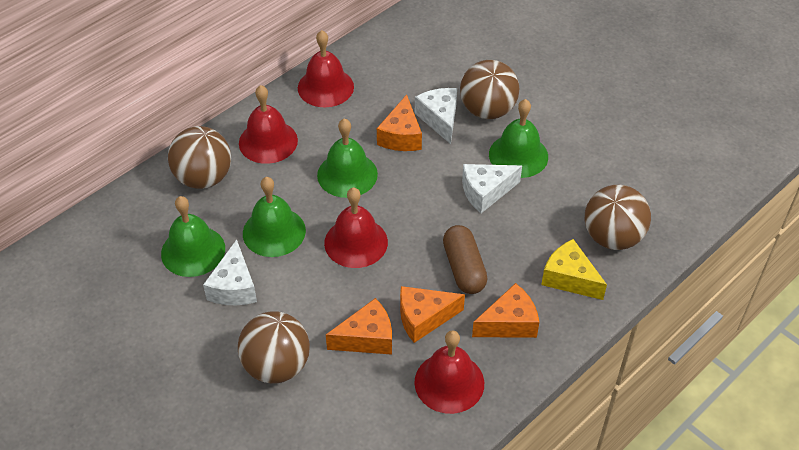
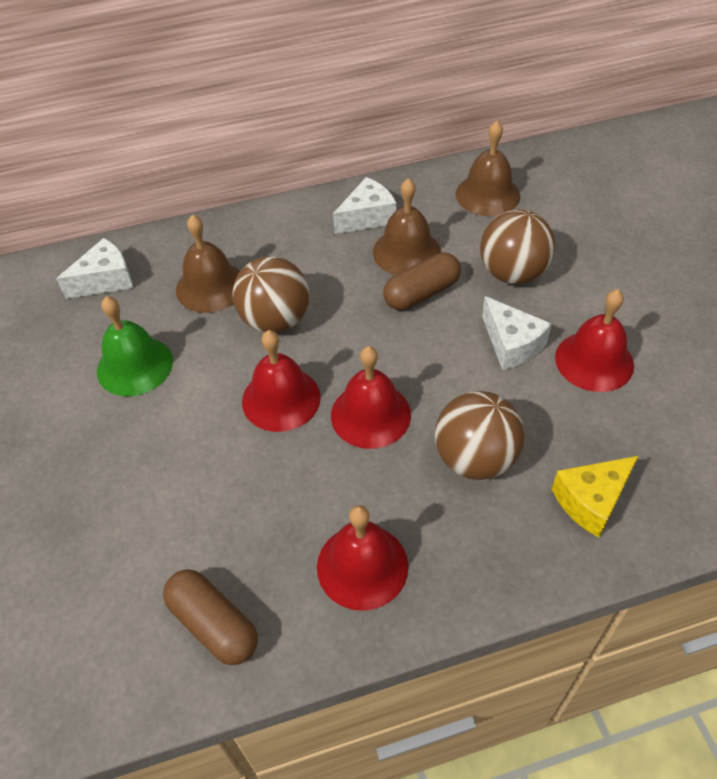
brown ball: 4 -> 3
brown bell: 0 -> 3
brown capsule: 1 -> 2
green bell: 4 -> 1
orange cheese: 4 -> 0

